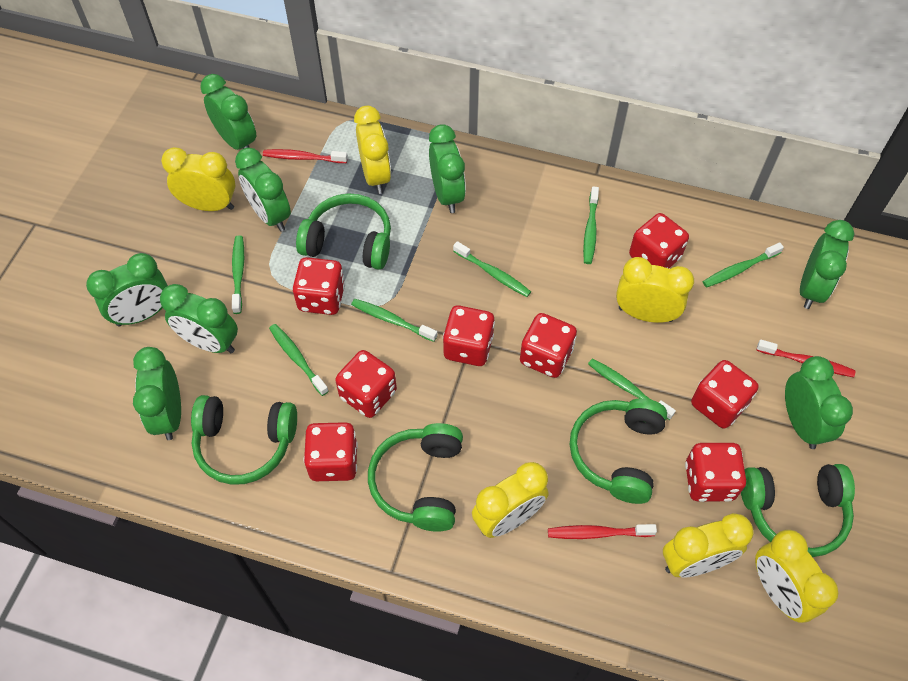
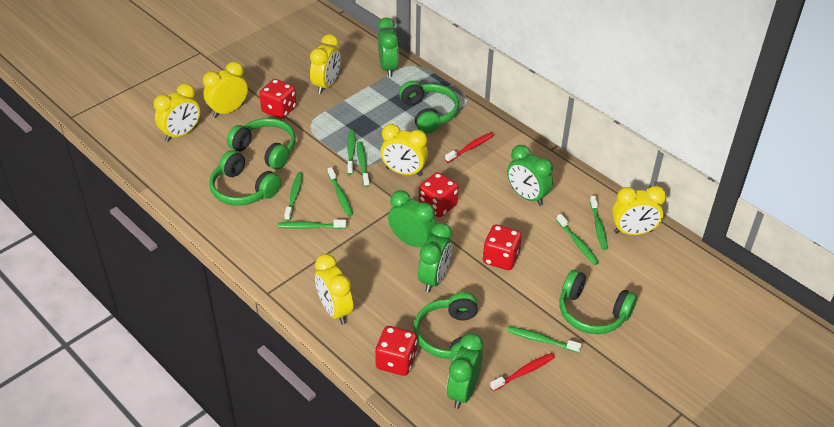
green clock: 8 -> 5
green toothbrush: 7 -> 8
red dice: 8 -> 4
red toothbrush: 3 -> 2

